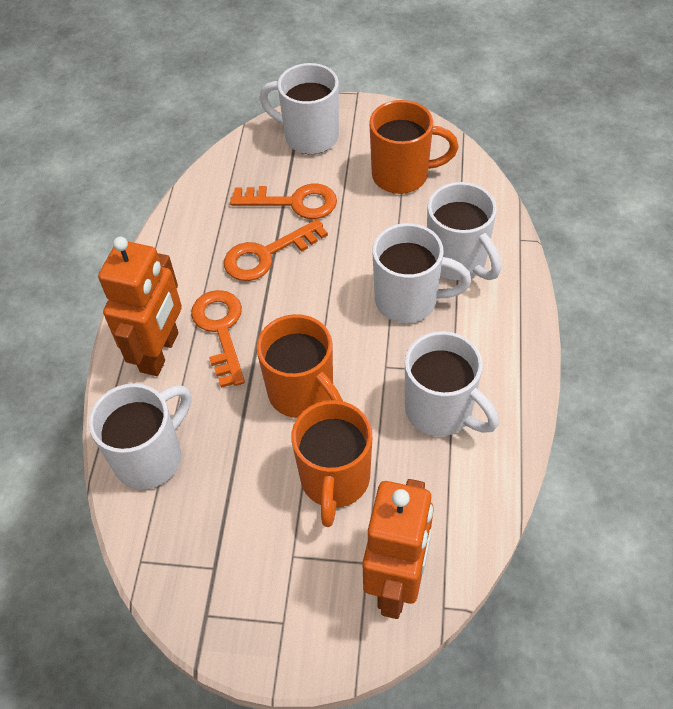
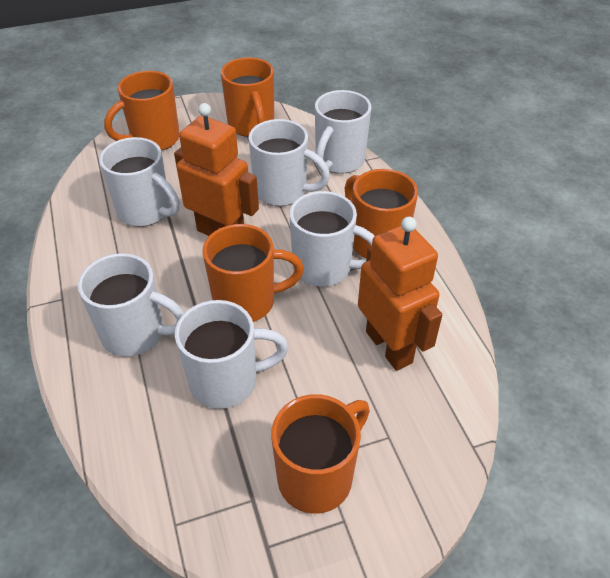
orange key: 3 -> 0
orange mug: 3 -> 5
white mug: 5 -> 6

